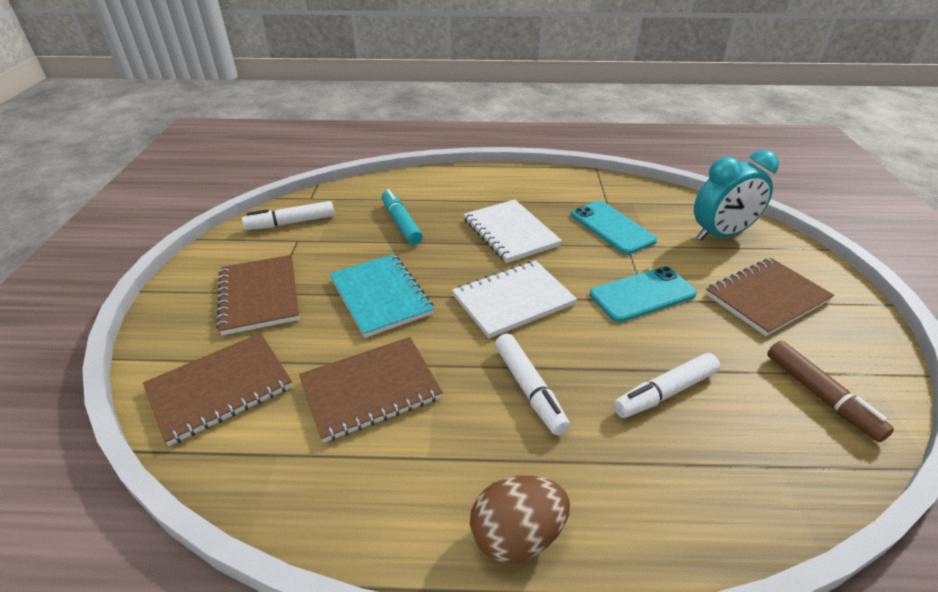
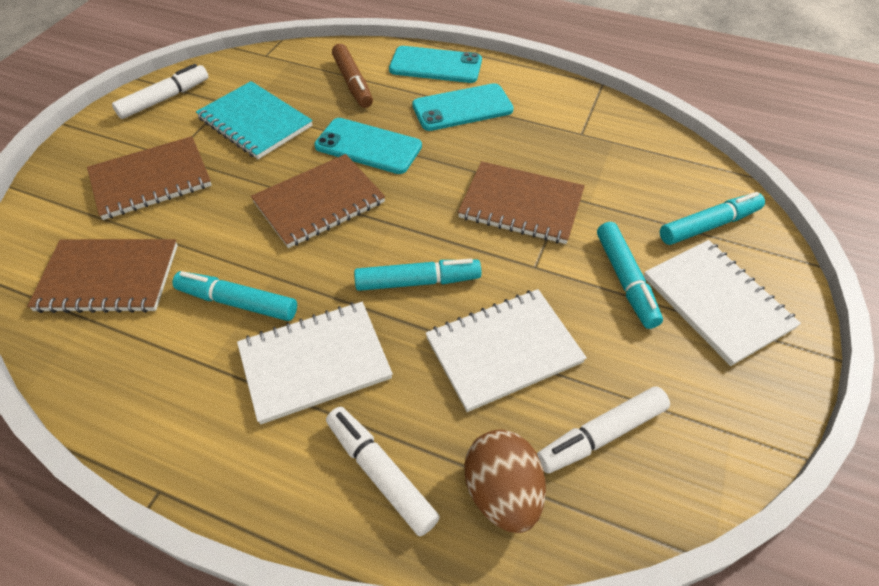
turquoise clock: 1 -> 0
turquoise marker: 1 -> 4
turquoise phone: 2 -> 3
white notebook: 2 -> 3

